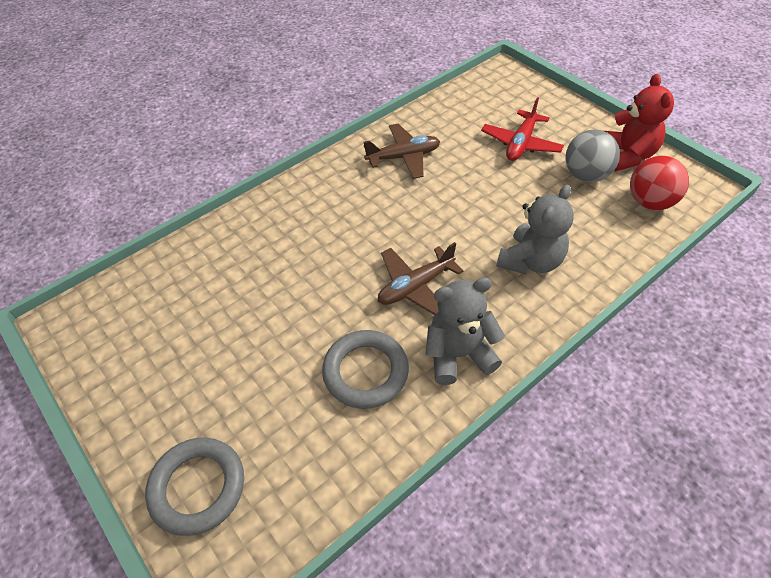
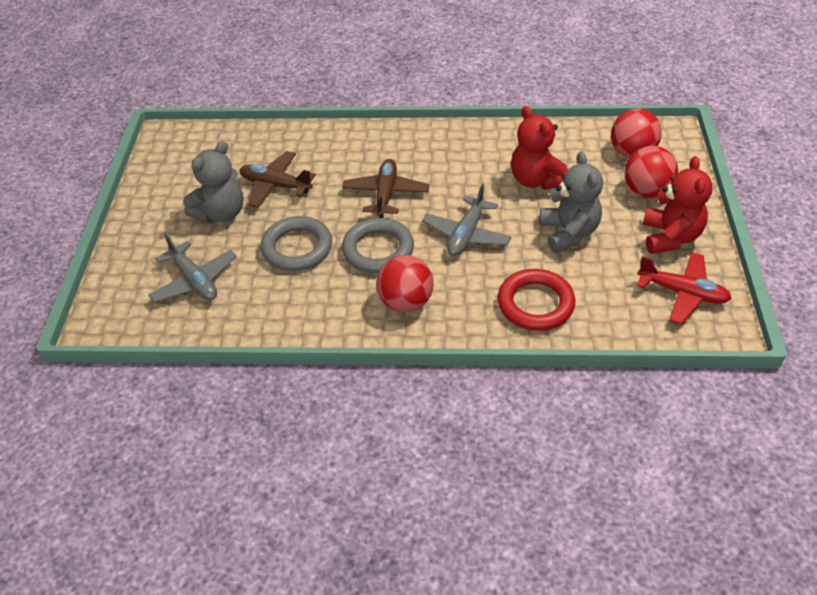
grey ball: 1 -> 0
grey plane: 0 -> 2
red ball: 1 -> 3
red ring: 0 -> 1
red teddy bear: 1 -> 2

